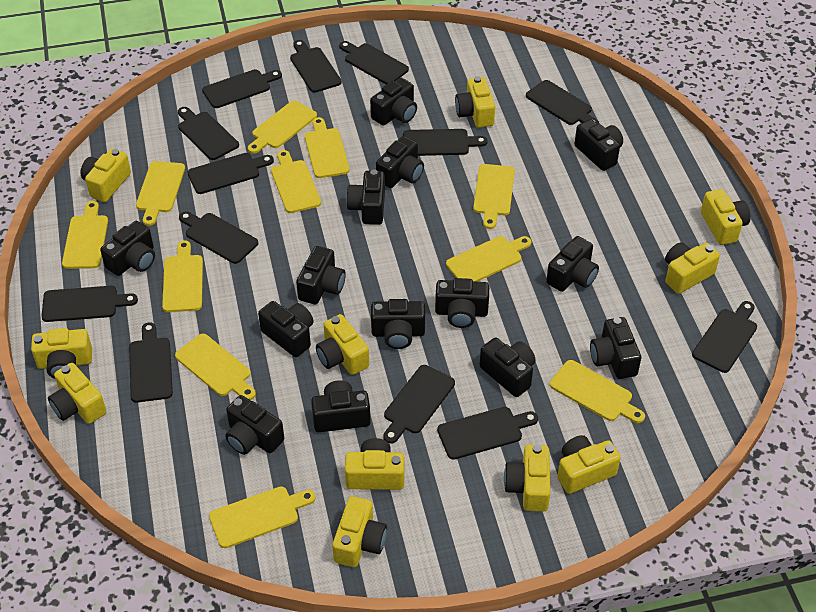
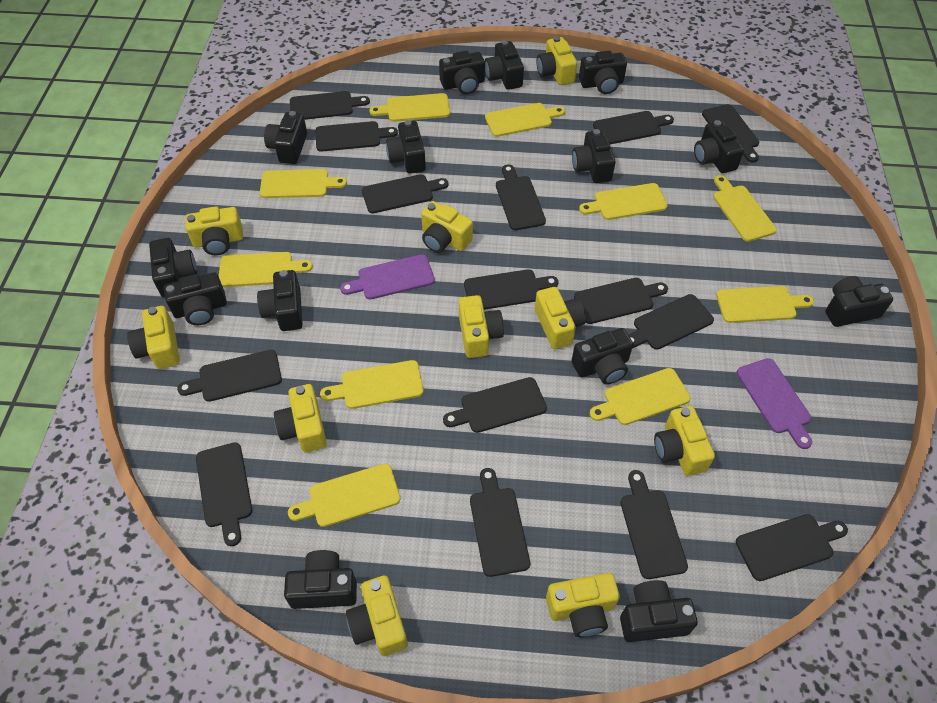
black cutting board: 13 -> 15
purple cutting board: 0 -> 2
yellow camera: 11 -> 10
yellow cutting board: 11 -> 10

